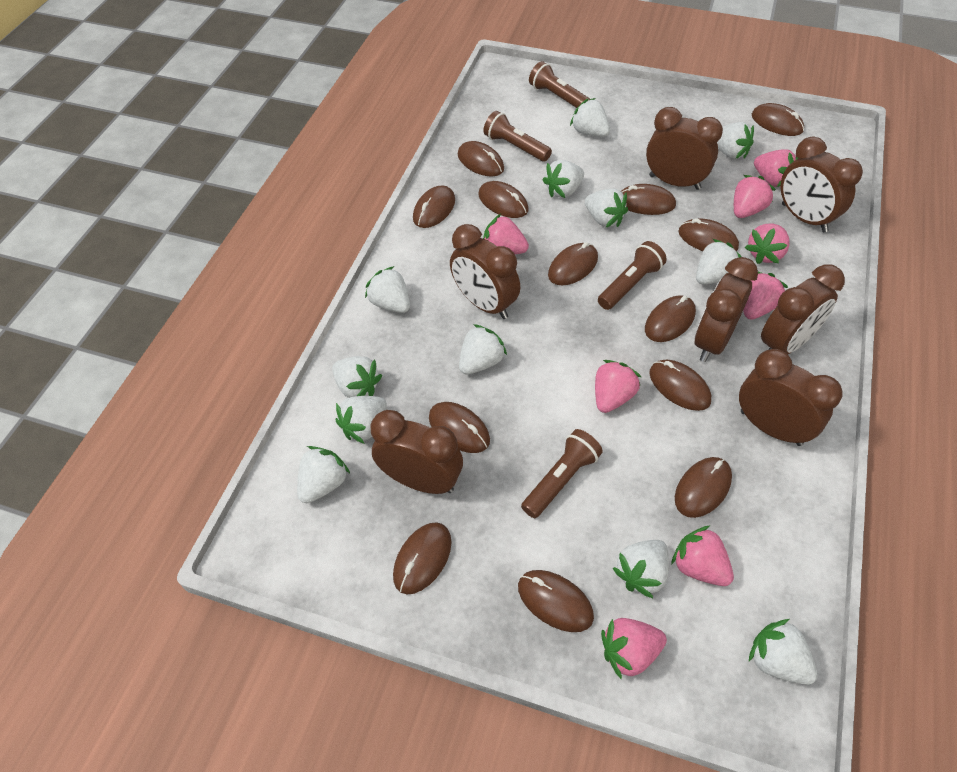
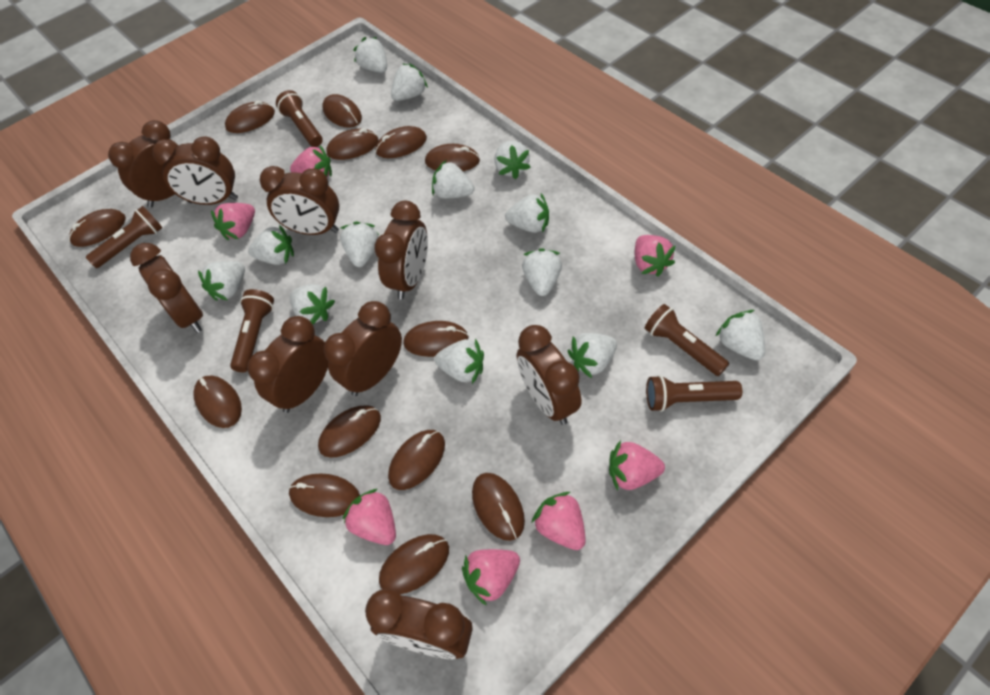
brown clock: 7 -> 9
brown flashlight: 4 -> 5
pink strawberry: 8 -> 7
white strawberry: 12 -> 13

